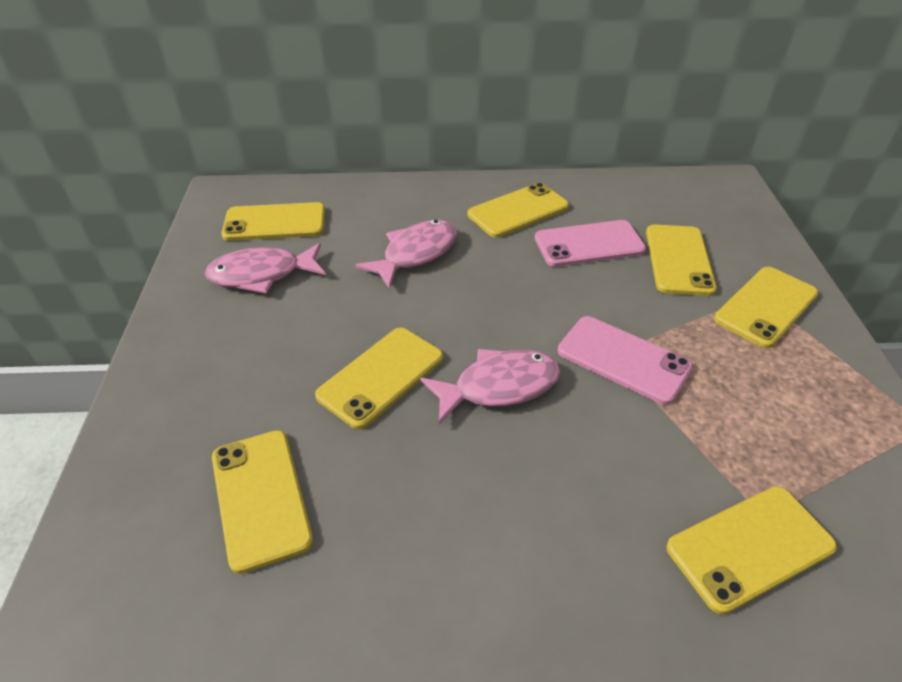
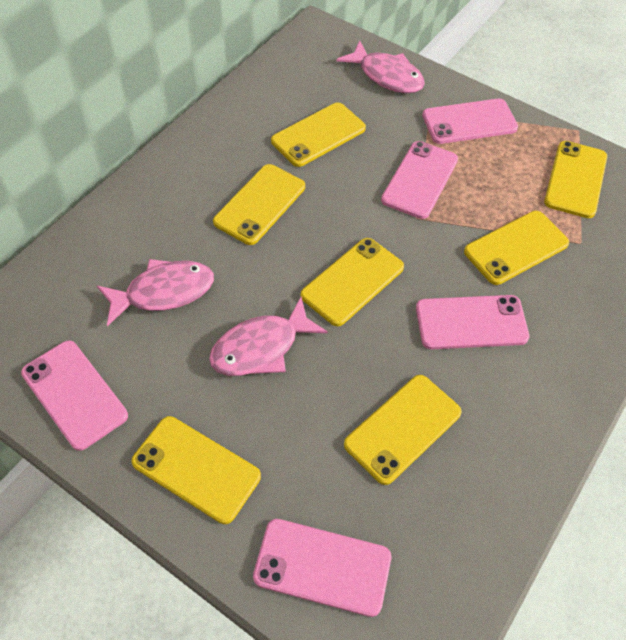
pink phone: 2 -> 5

